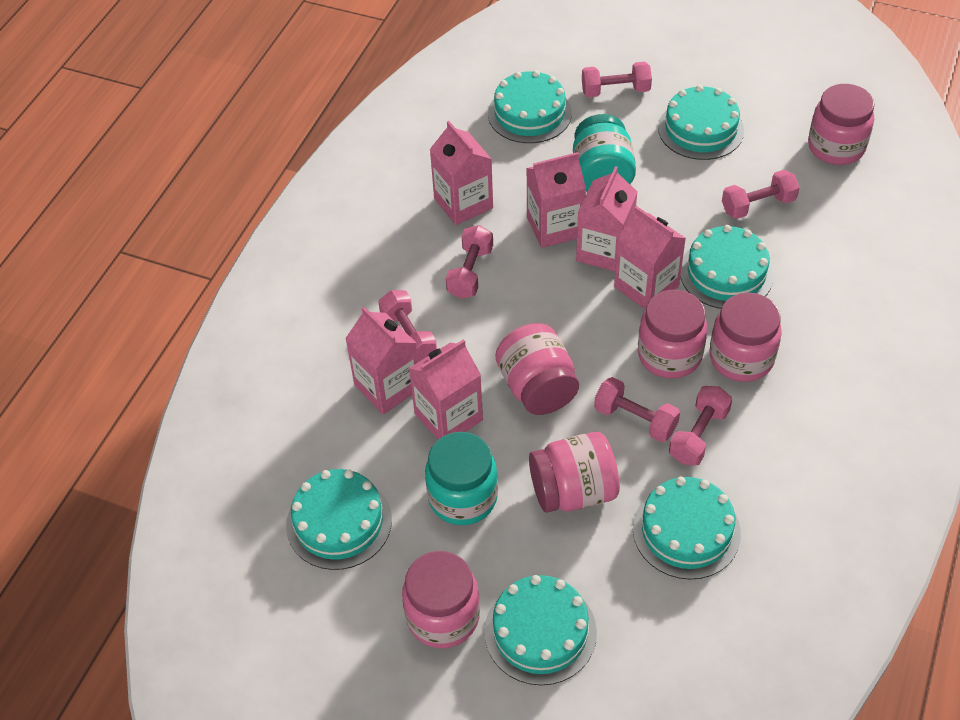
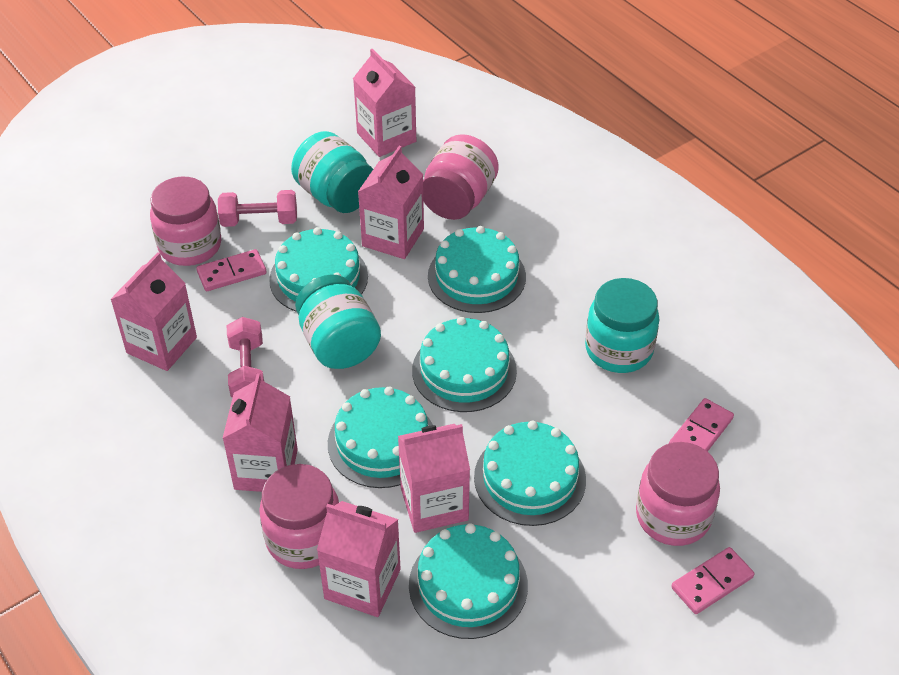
pink domino: 0 -> 3
pink dumbbell: 6 -> 2
pink jar: 6 -> 4
turquoise jar: 2 -> 3

